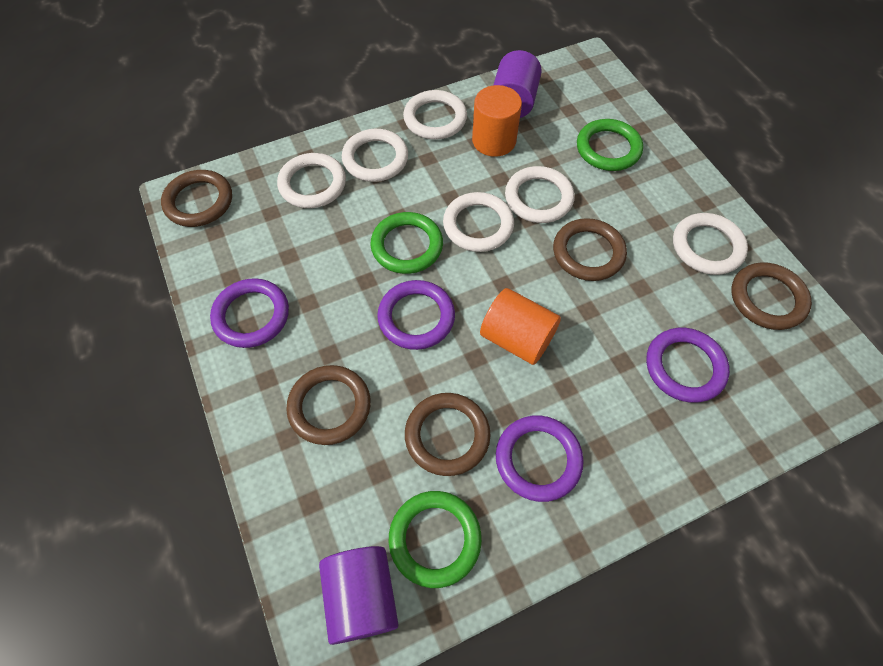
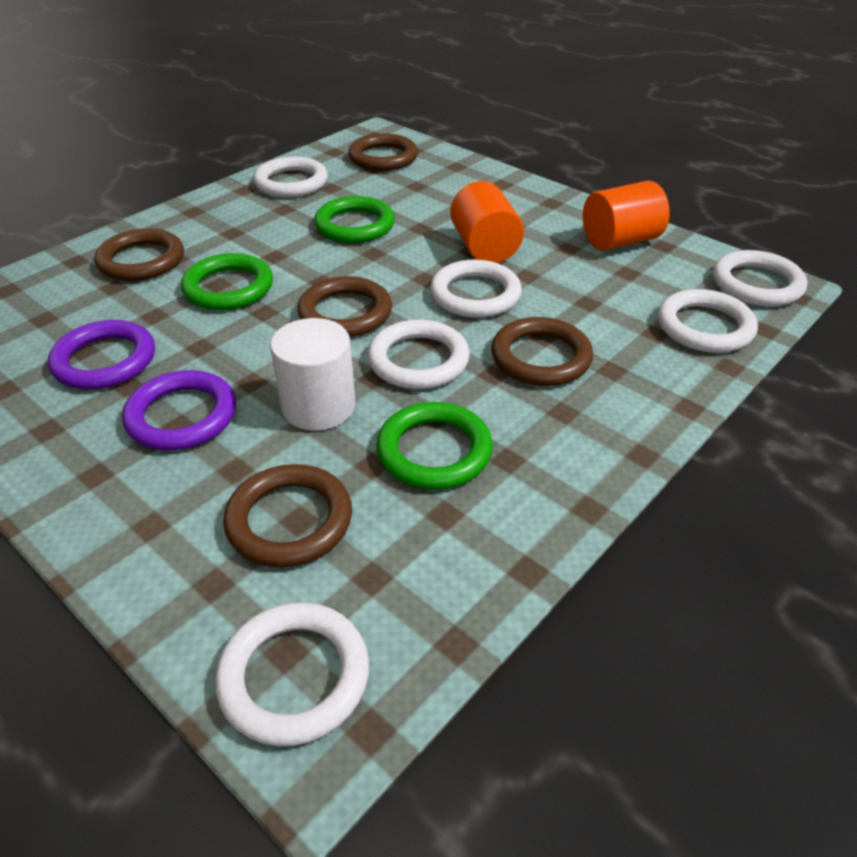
purple cylinder: 2 -> 0
purple ring: 4 -> 2
white cylinder: 0 -> 1

